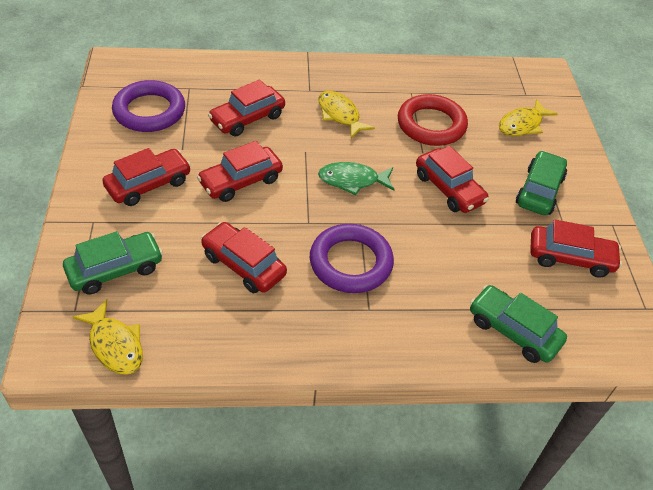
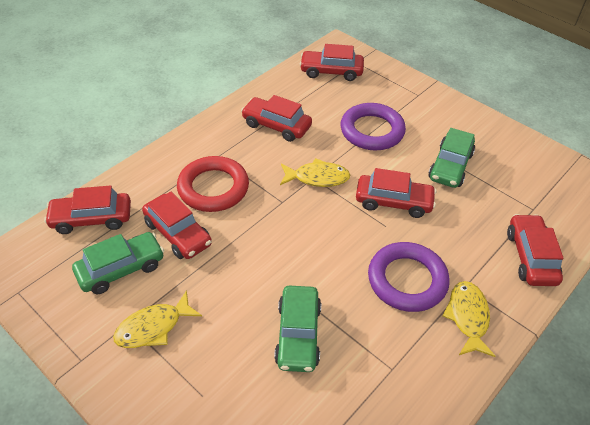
green fish: 1 -> 0

